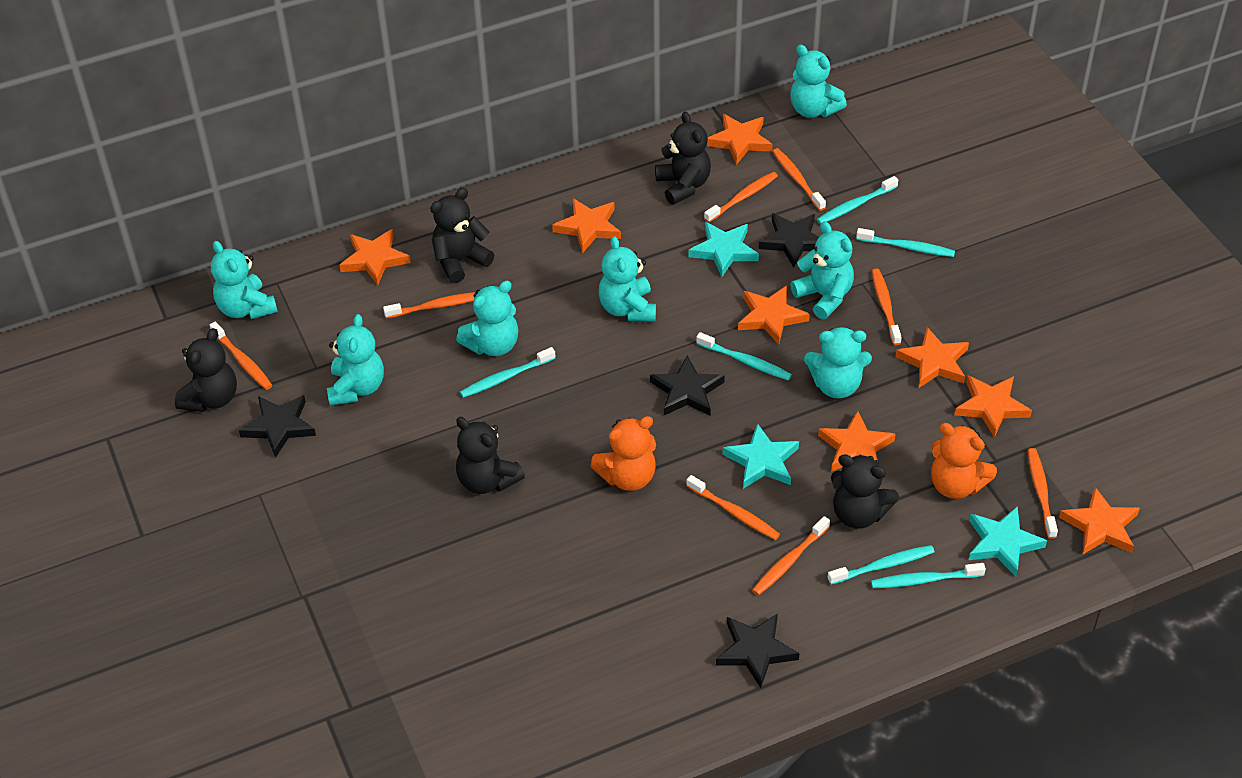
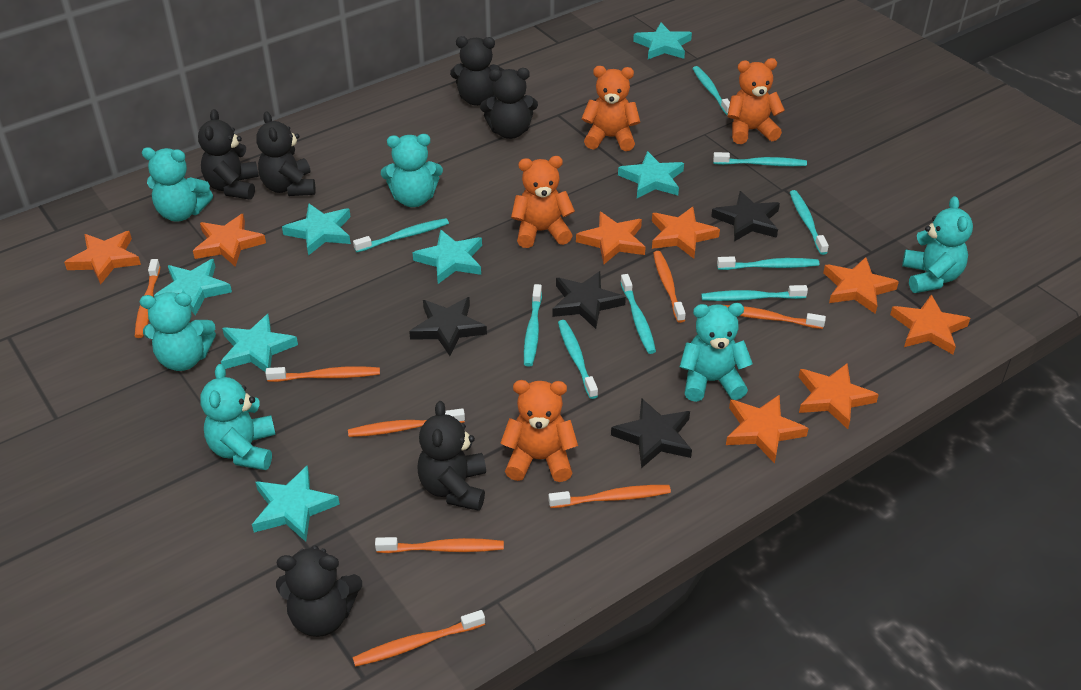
black teddy bear: 5 -> 6
orange teddy bear: 2 -> 4
turquoise star: 3 -> 7
turquoise teddy bear: 7 -> 6
turquoise toothbrush: 6 -> 9

